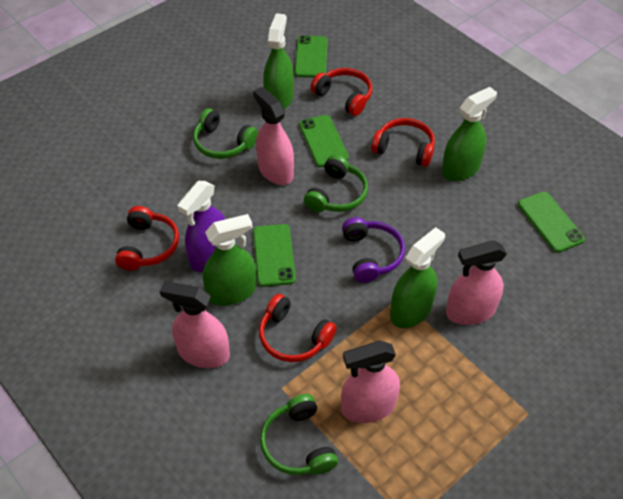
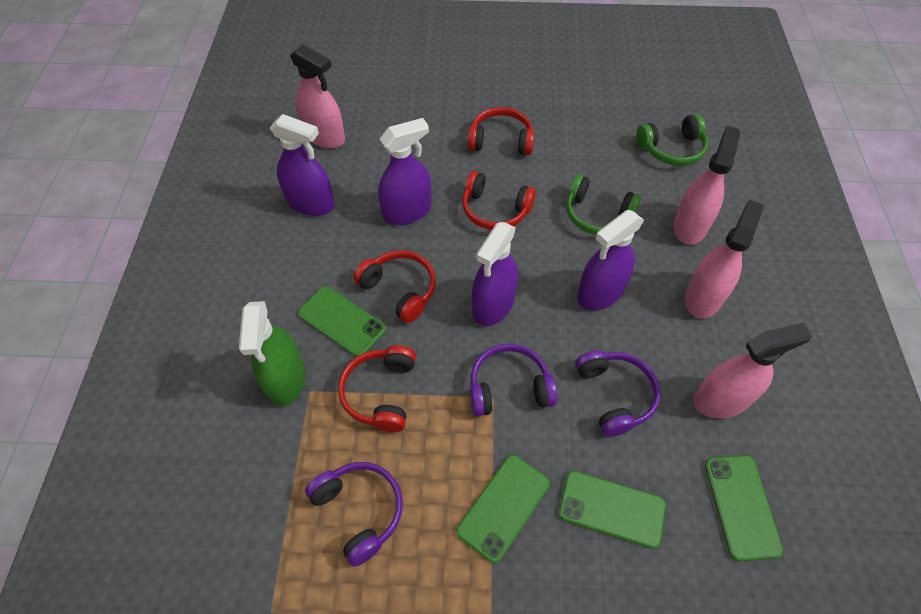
green headphones: 3 -> 2
green spray bottle: 4 -> 1
purple headphones: 1 -> 3
purple spray bottle: 1 -> 4

